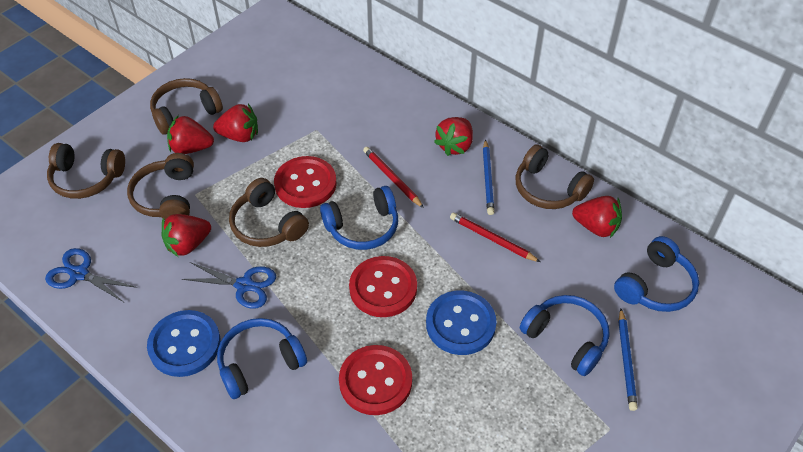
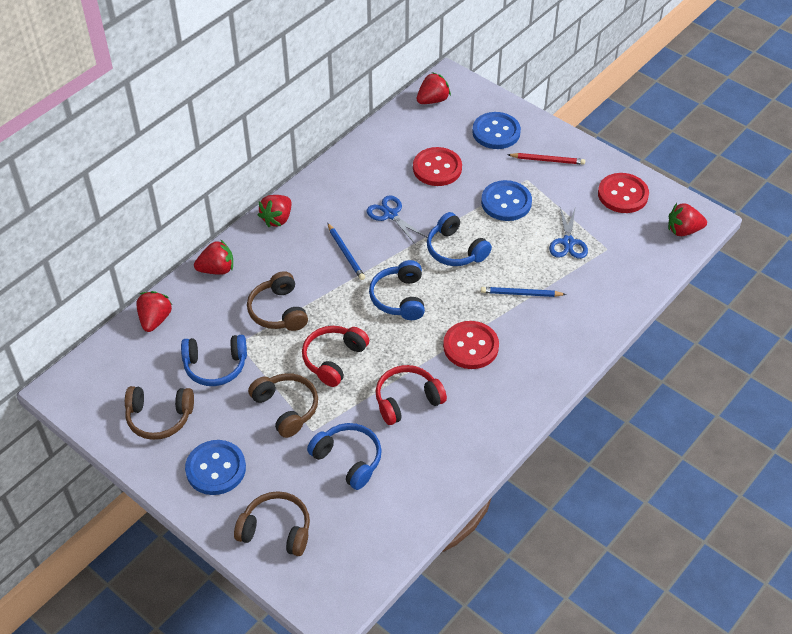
blue button: 2 -> 3
brown headphones: 5 -> 4
red headphones: 0 -> 2
red pencil: 2 -> 1

